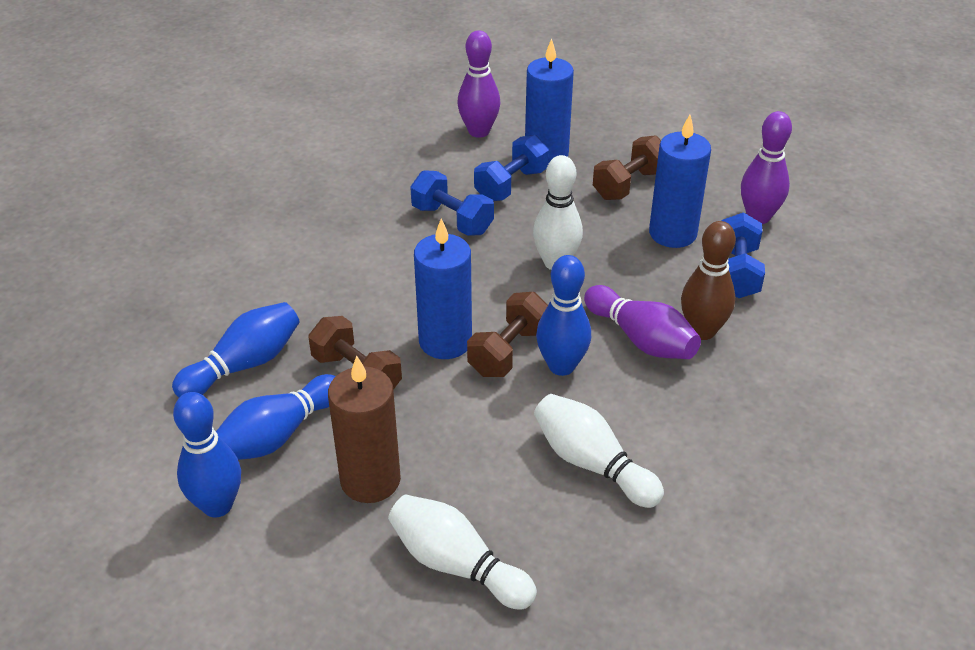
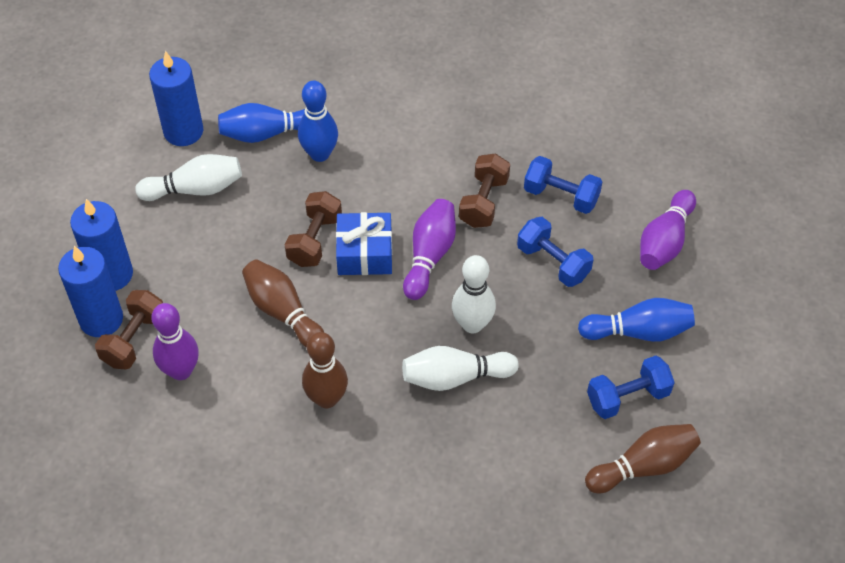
blue bowling pin: 4 -> 3
blue gift: 0 -> 1
brown bowling pin: 1 -> 3
brown candle: 1 -> 0

